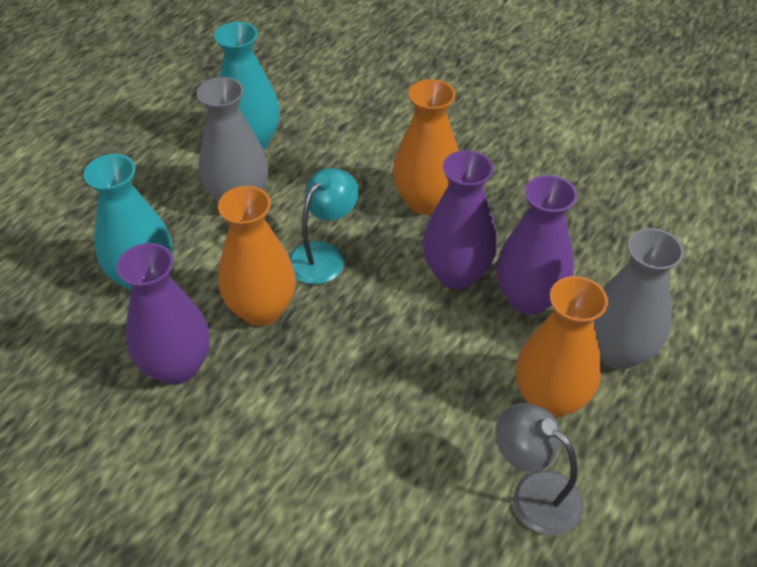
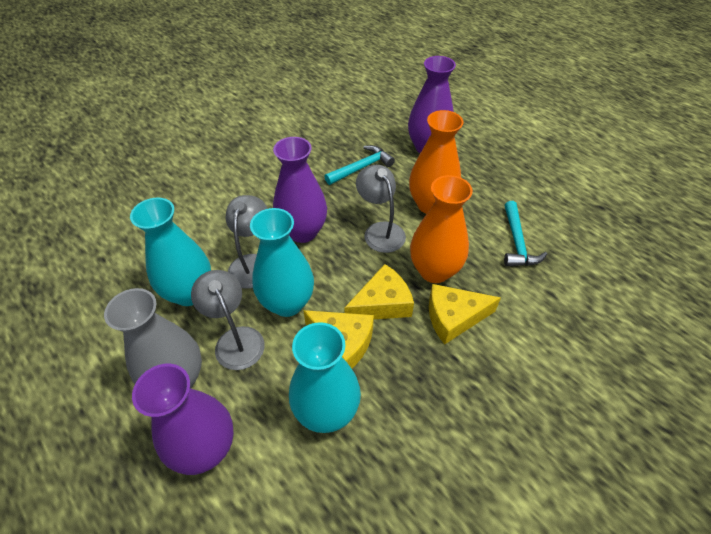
grey lamp: 1 -> 3
grey vase: 2 -> 1
orange vase: 3 -> 2
turquoise hammer: 0 -> 2
turquoise lamp: 1 -> 0
turquoise vase: 2 -> 3
yellow cheese: 0 -> 3

